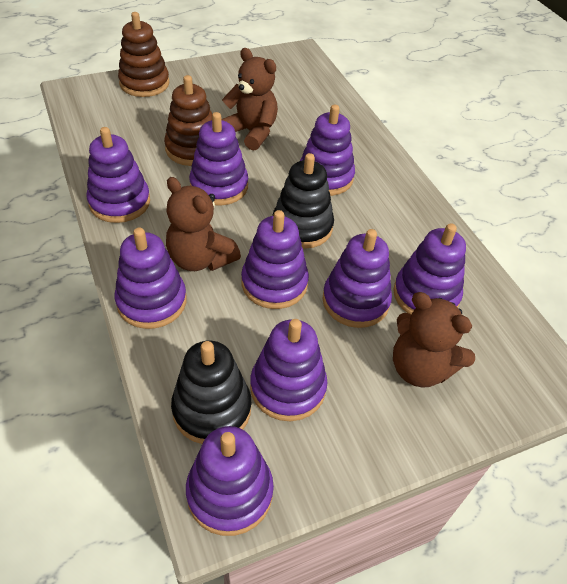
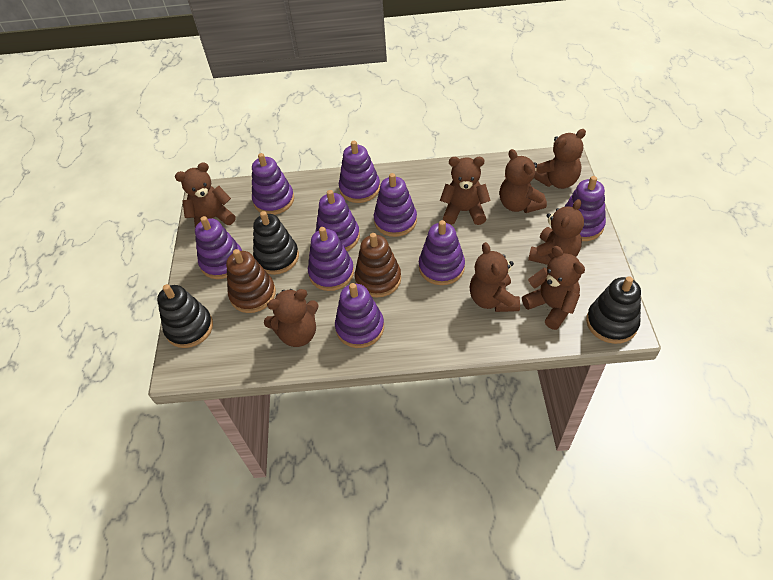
black stacking toy: 2 -> 3
brown teddy bear: 3 -> 8

